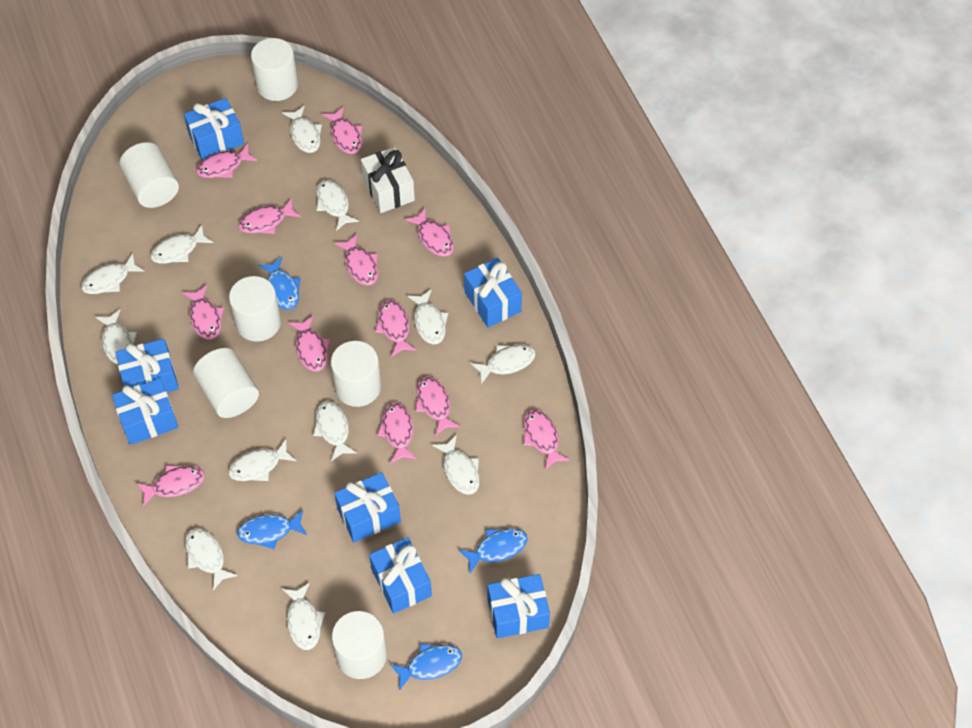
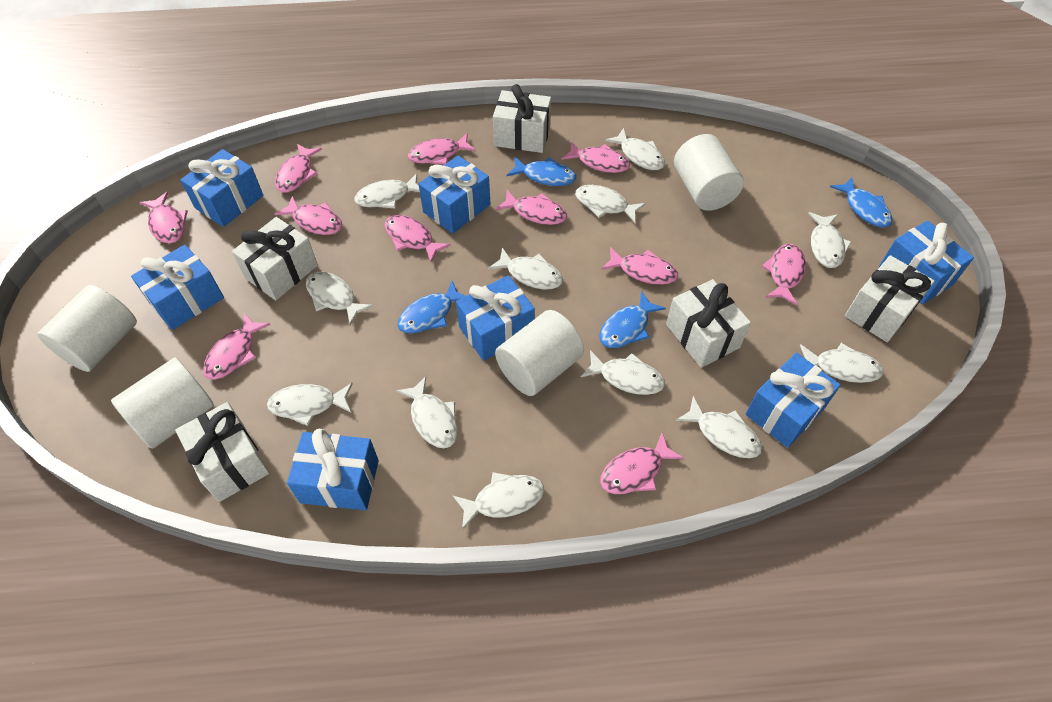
pink fish: 12 -> 11
white cylinder: 6 -> 4
white gift: 1 -> 5

